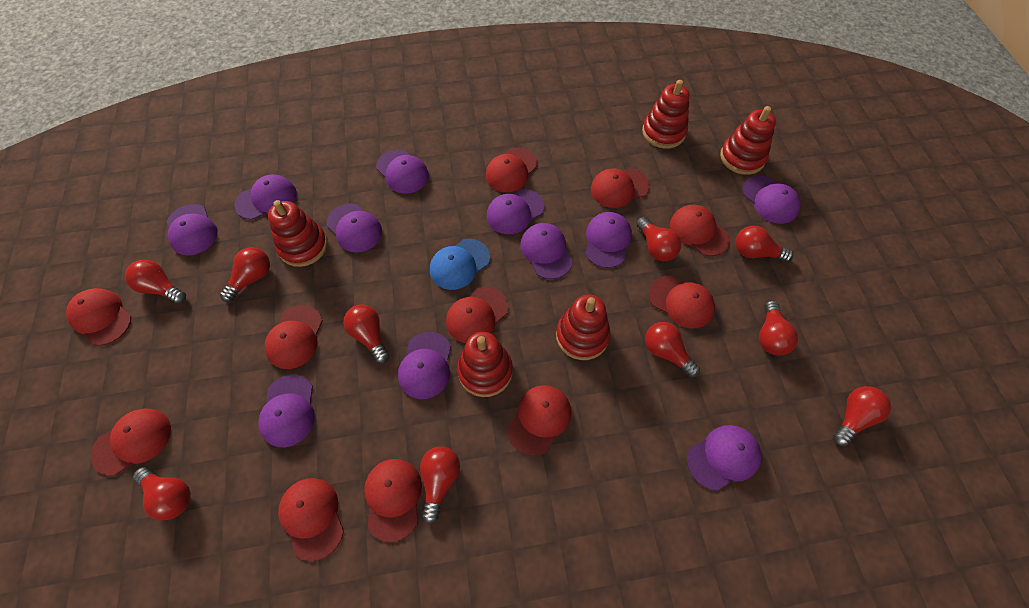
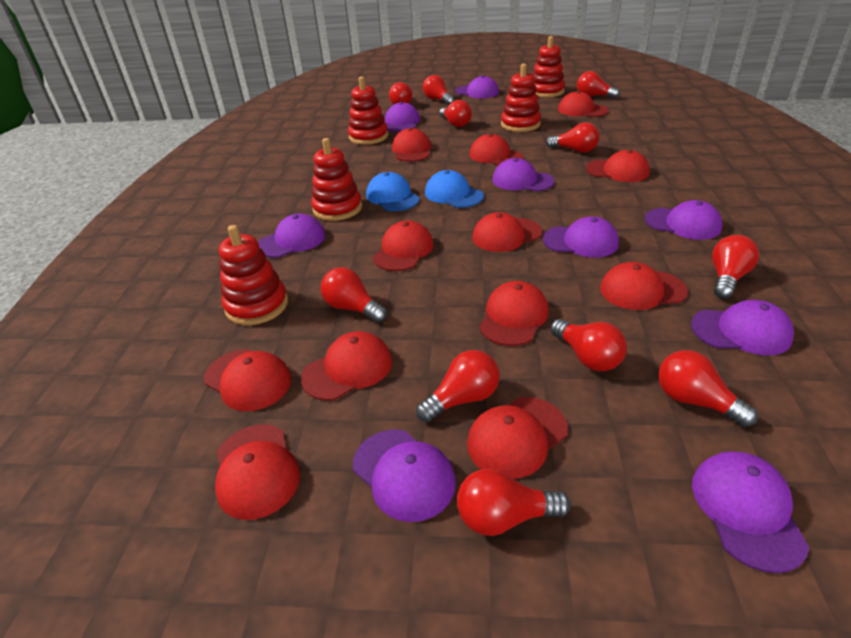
blue cap: 1 -> 2
purple cap: 11 -> 9
red cap: 11 -> 12
red light bulb: 10 -> 11

